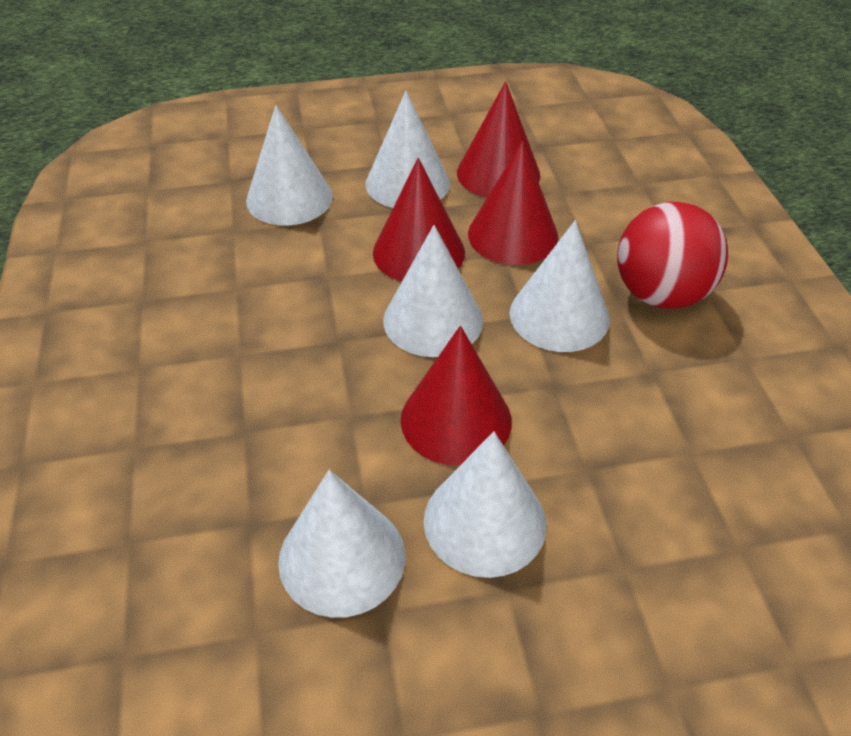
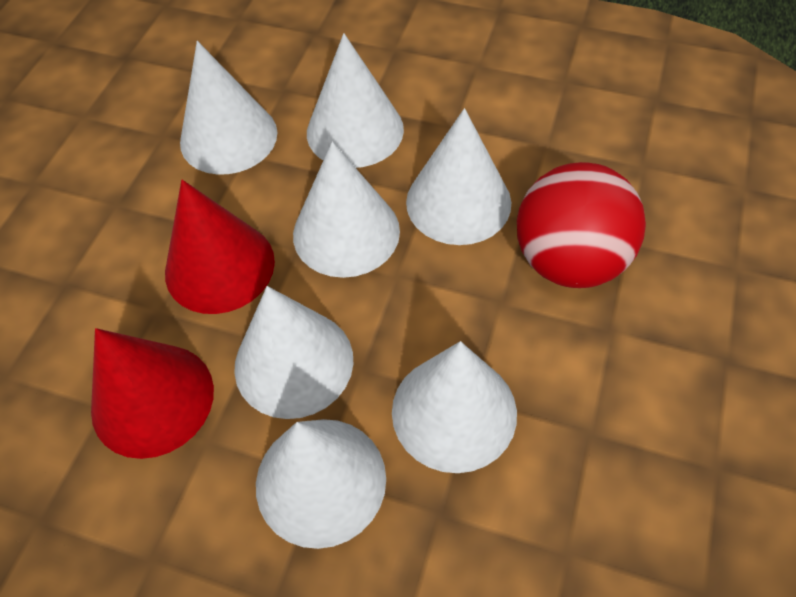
red cone: 4 -> 2
white cone: 6 -> 7

